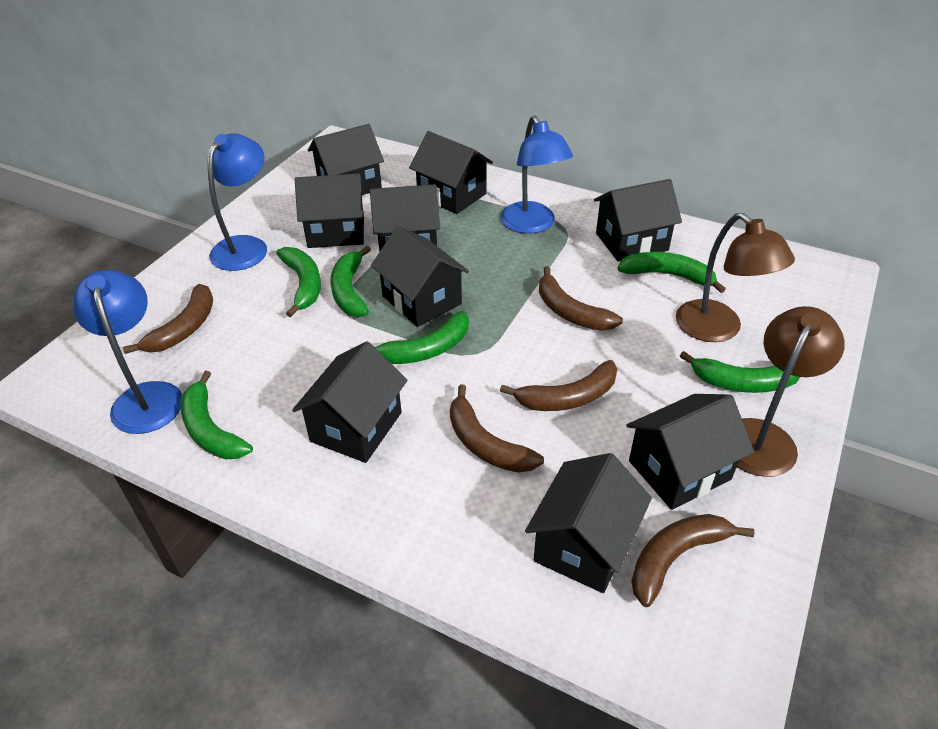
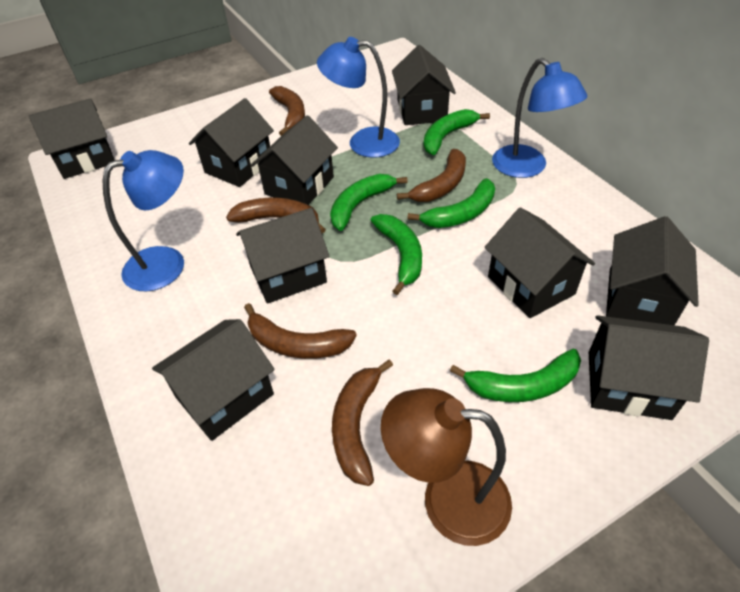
brown lamp: 2 -> 1
green banana: 6 -> 5

